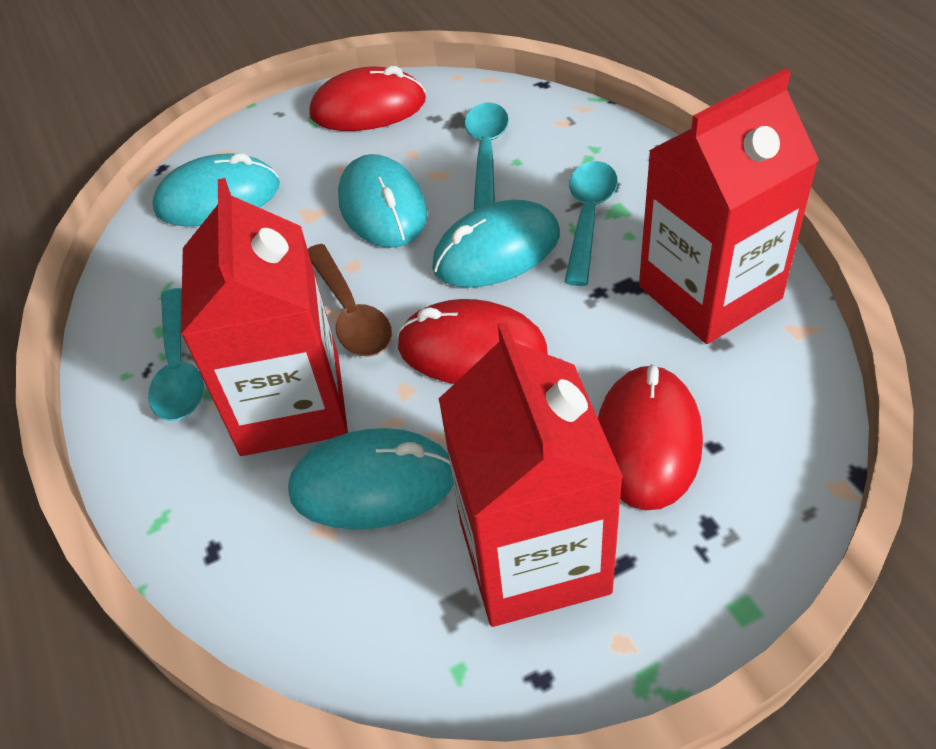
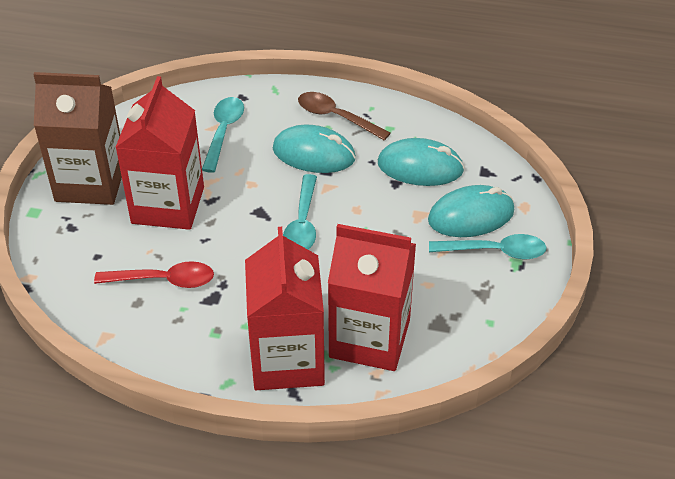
brown carton: 0 -> 1
red mouse: 3 -> 0
red spoon: 0 -> 1
turquoise mouse: 4 -> 3

